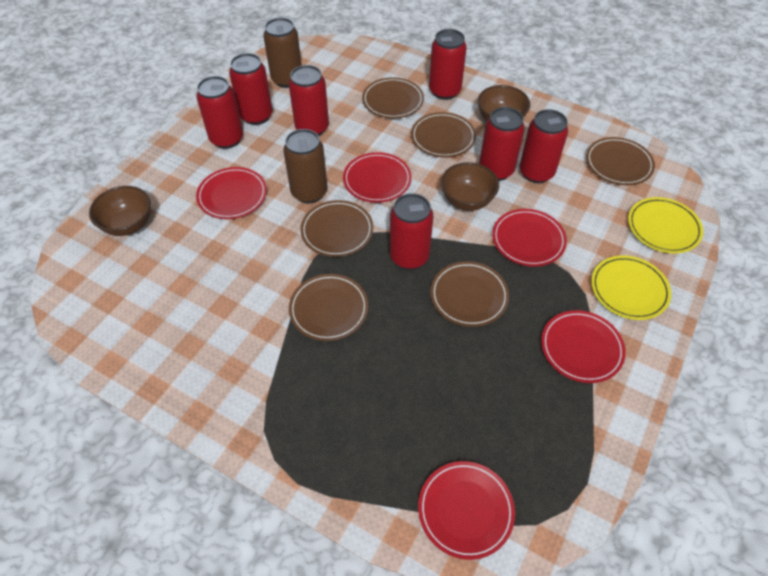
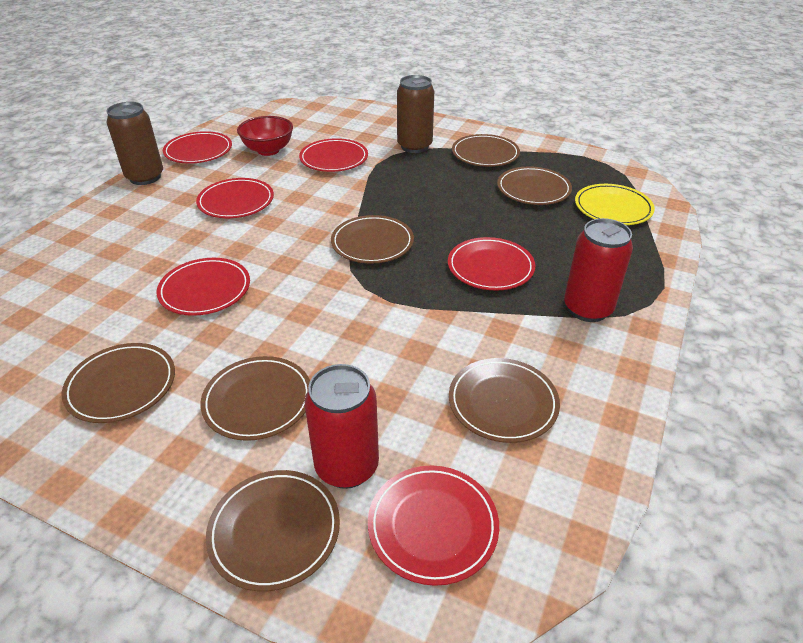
brown bowl: 3 -> 0
brown plate: 6 -> 7
red bowl: 0 -> 1
red can: 7 -> 2
red plate: 5 -> 6
yellow plate: 2 -> 1

